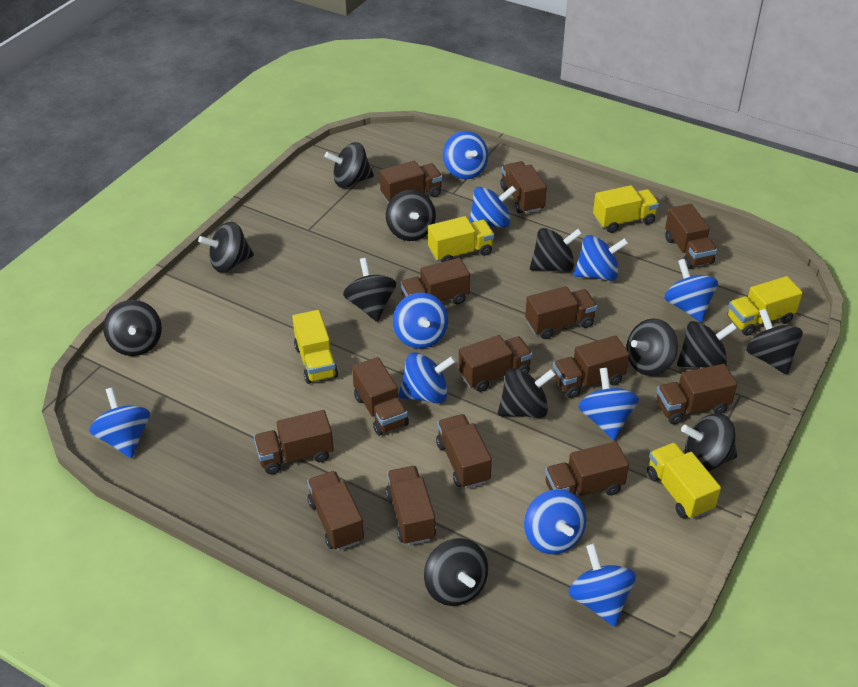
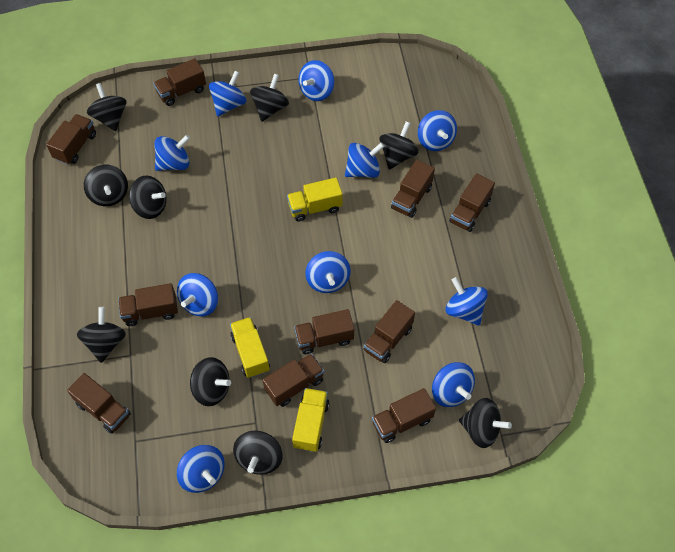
black spinning top: 12 -> 9
brown truck: 14 -> 10
yellow truck: 5 -> 3

